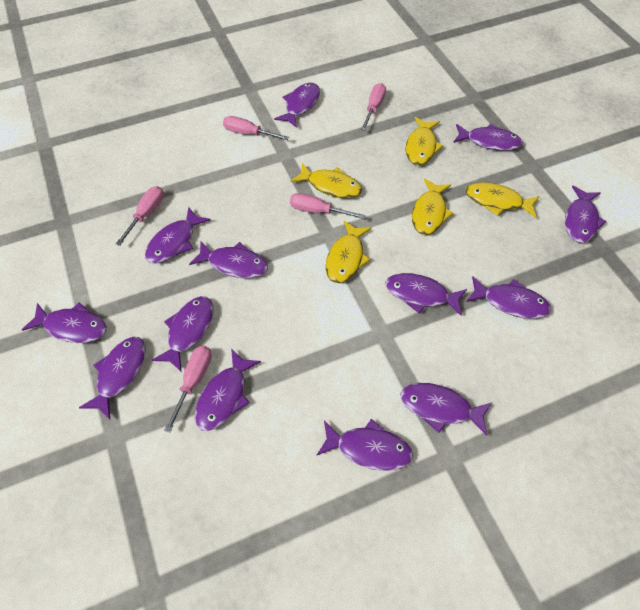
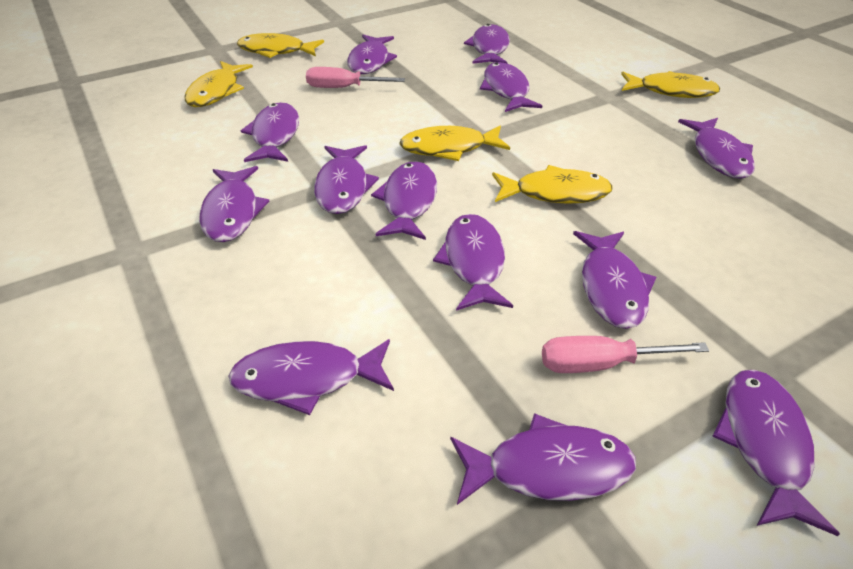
pink screwdriver: 5 -> 2

